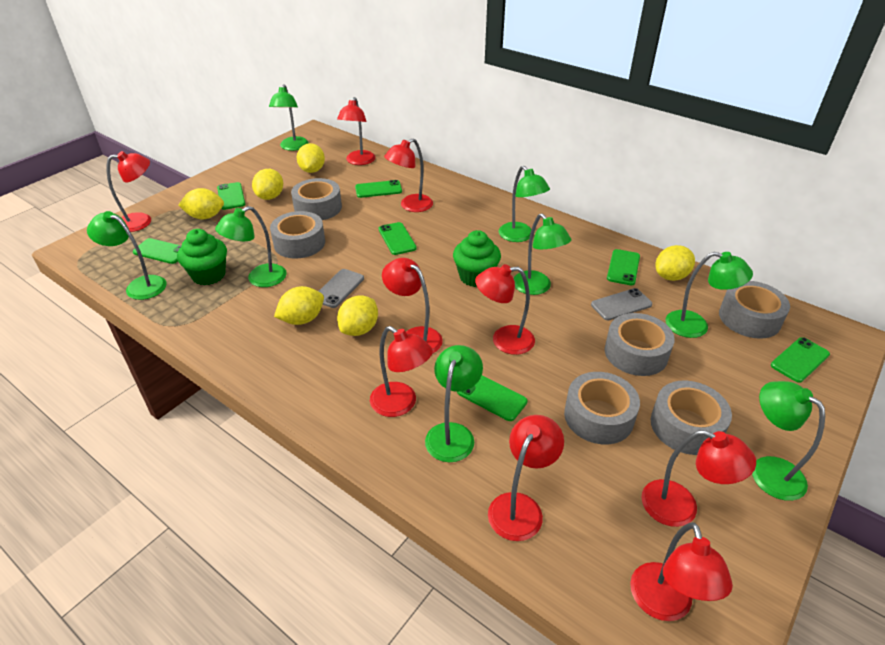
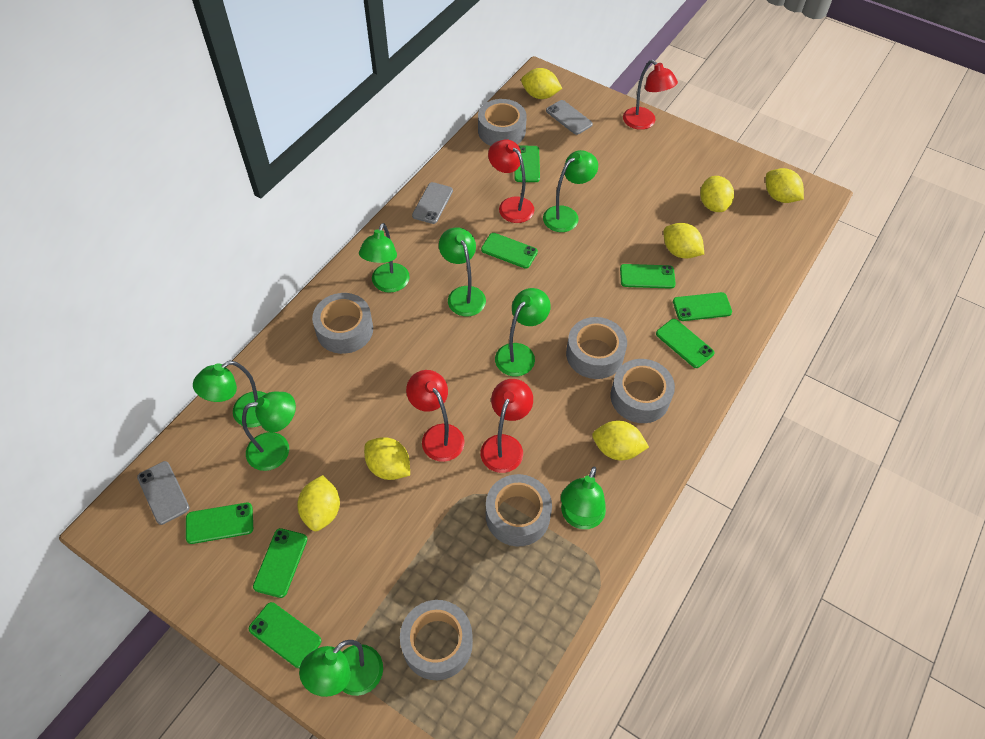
green cupcake: 2 -> 0
green phone: 7 -> 8
grey phone: 2 -> 3
red lamp: 9 -> 4
yellow lemon: 6 -> 7

